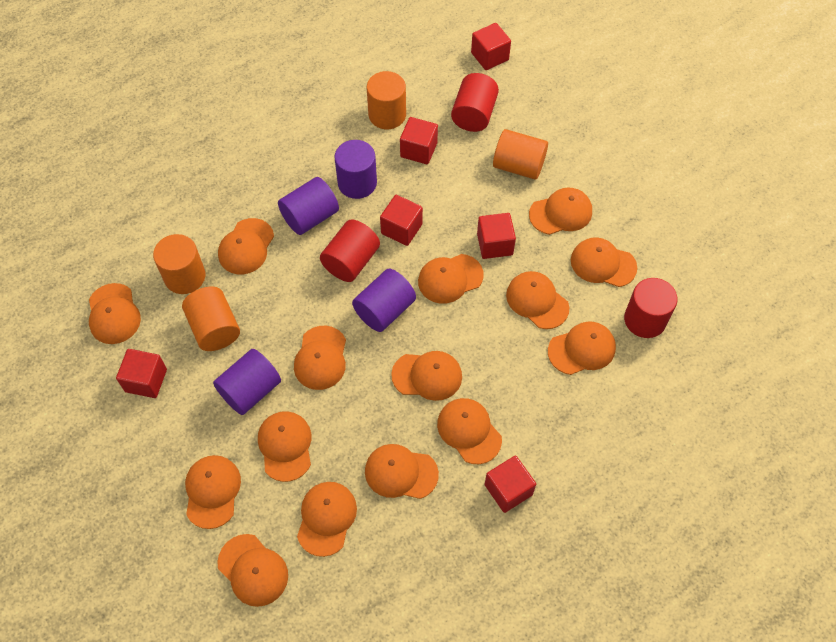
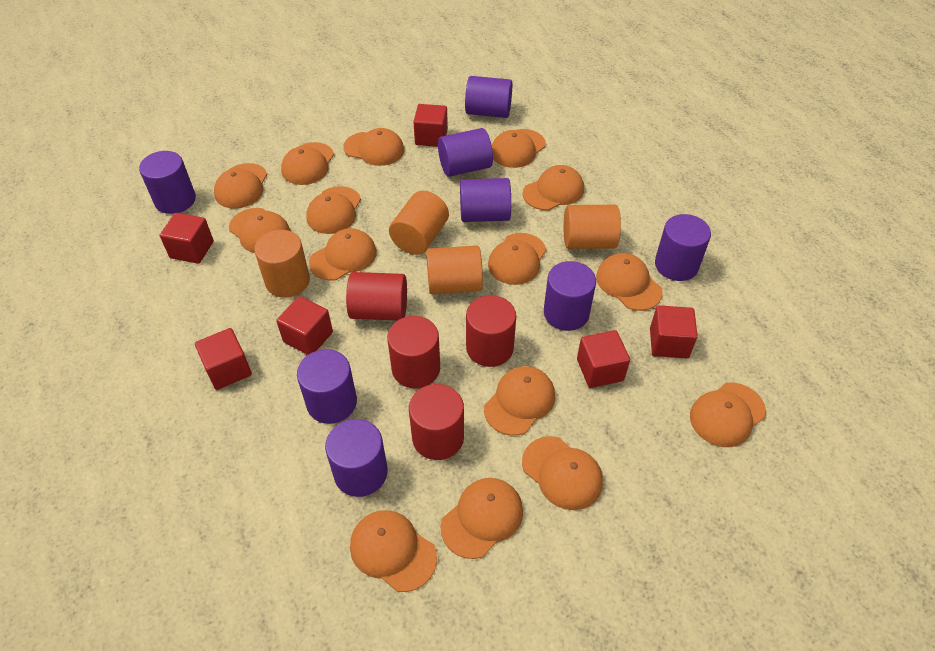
purple cylinder: 4 -> 8
red cylinder: 3 -> 4

